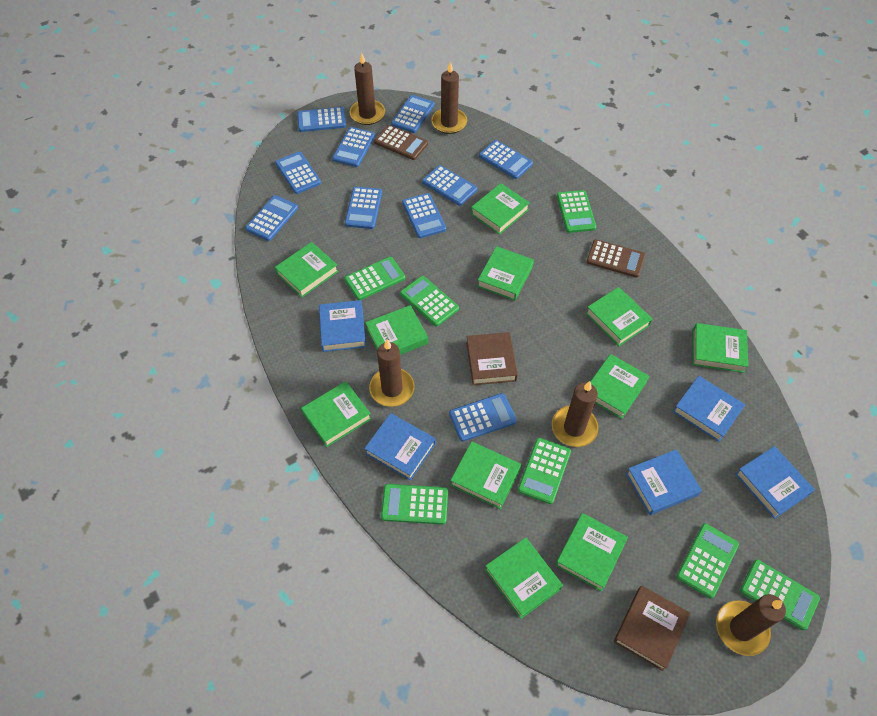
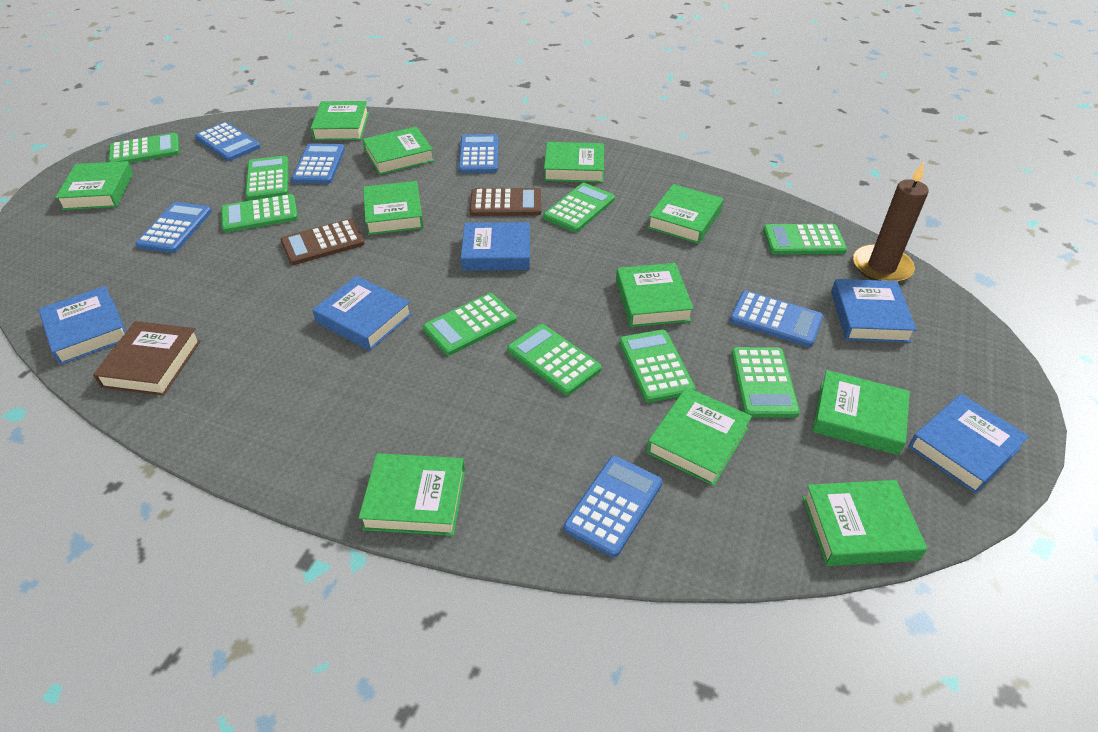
blue calculator: 10 -> 6
brown book: 2 -> 1
brown candle: 5 -> 1
green calculator: 7 -> 9

